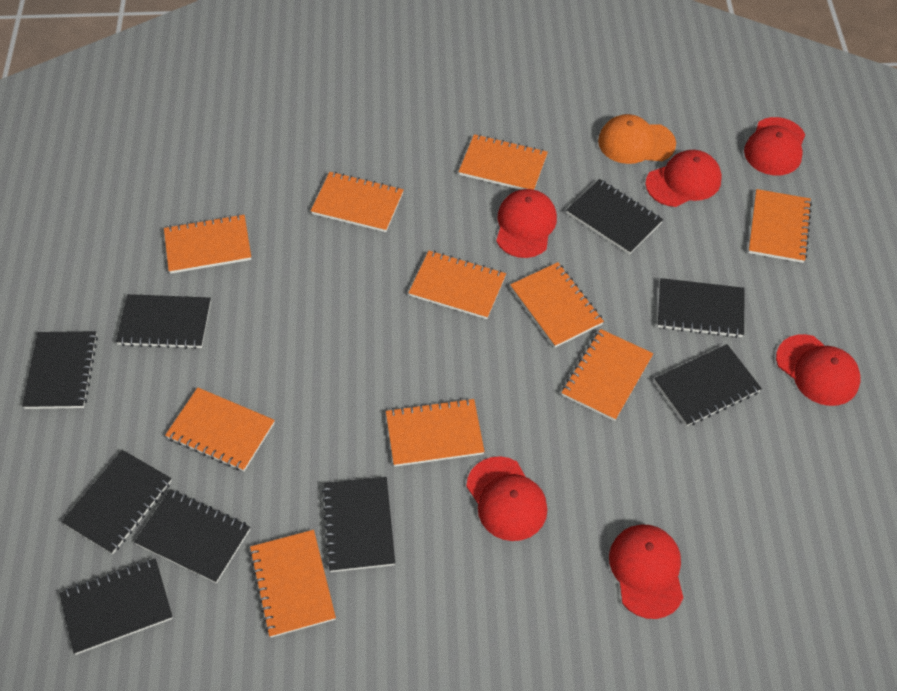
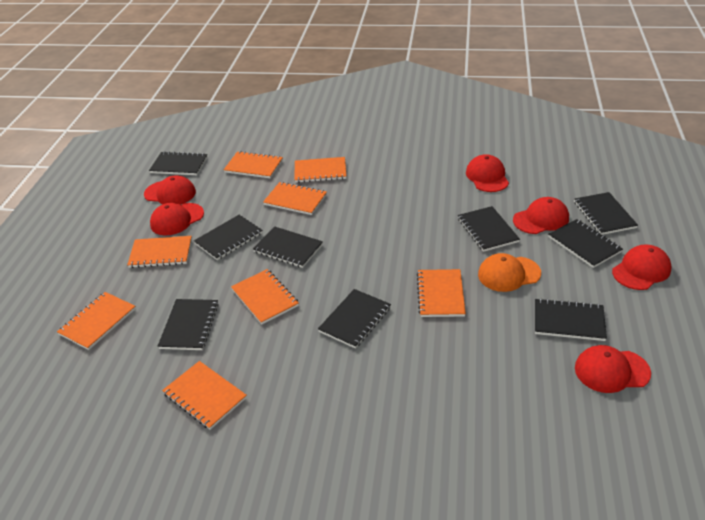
orange notebook: 10 -> 8

